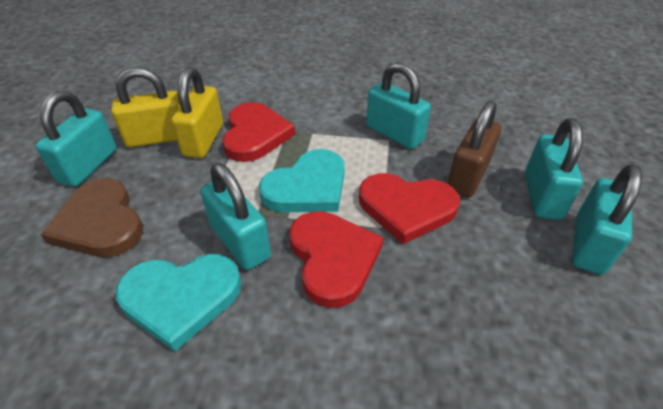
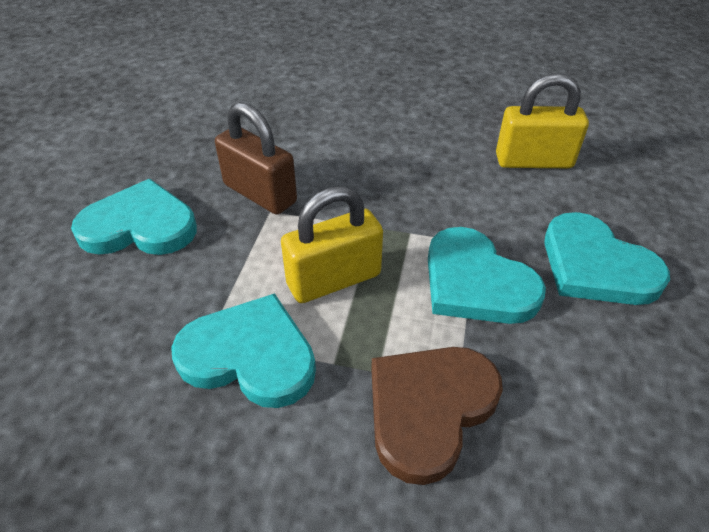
red heart: 3 -> 0
turquoise heart: 2 -> 4
turquoise padlock: 5 -> 0

